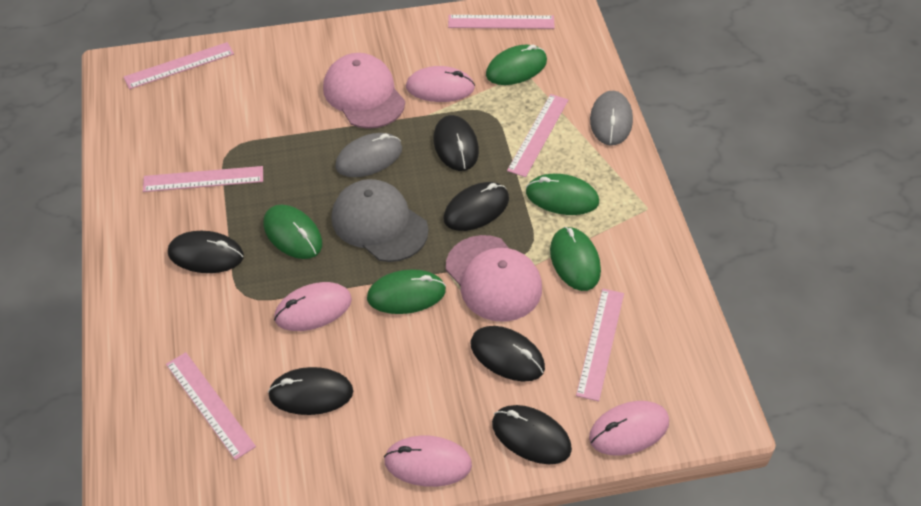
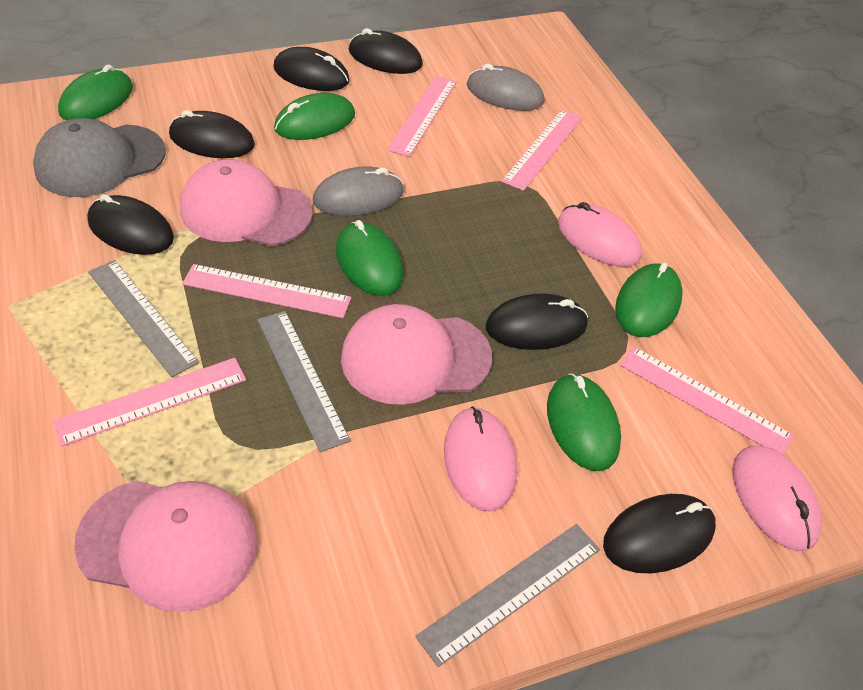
grey ruler: 0 -> 3
pink cap: 2 -> 3
pink mouse: 4 -> 3
pink ruler: 6 -> 5

